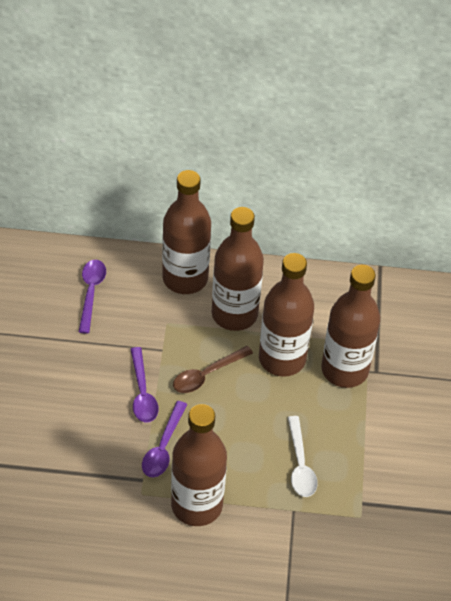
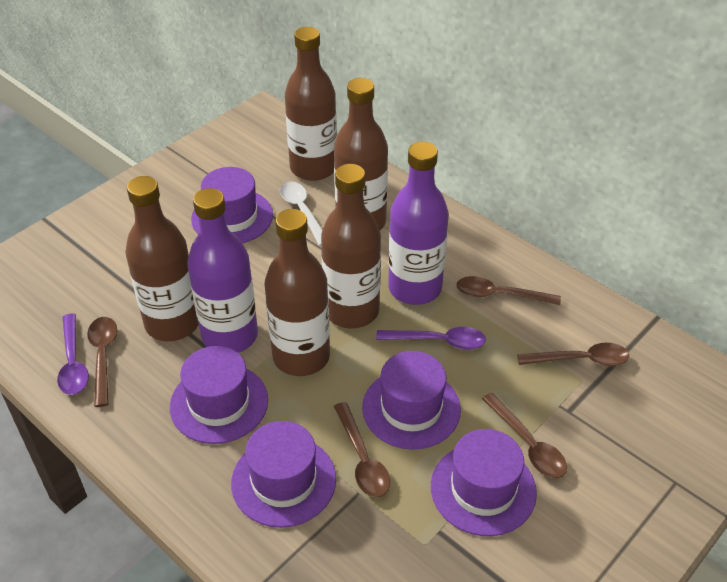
brown spoon: 1 -> 5
purple bottle: 0 -> 2
purple hat: 0 -> 5
purple spoon: 3 -> 2

